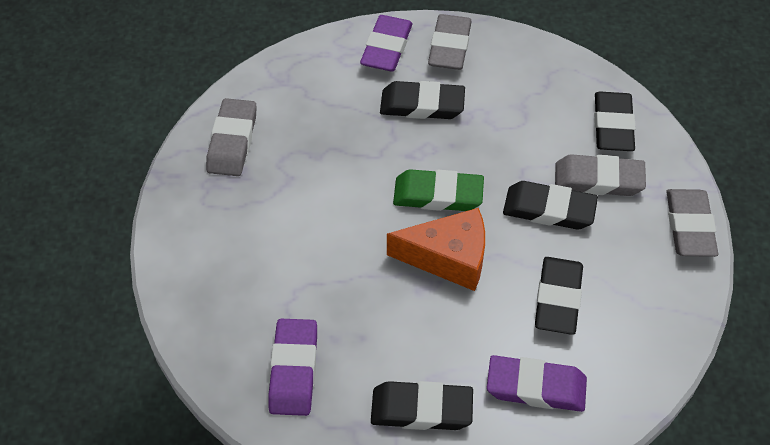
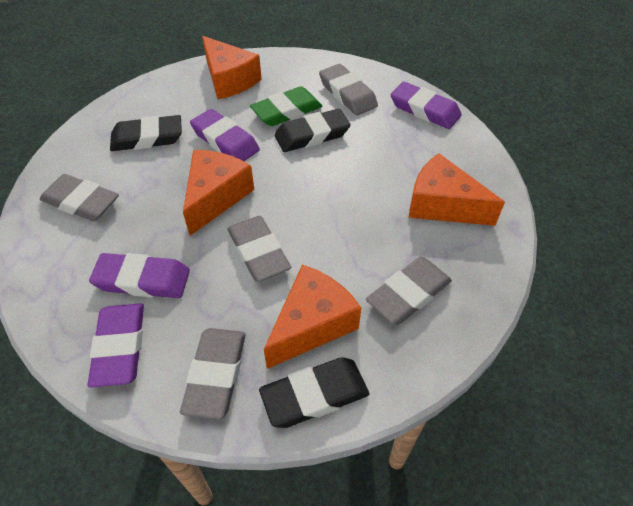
black eraser: 5 -> 3
grey eraser: 4 -> 5
orange cheese: 1 -> 4
purple eraser: 3 -> 4

